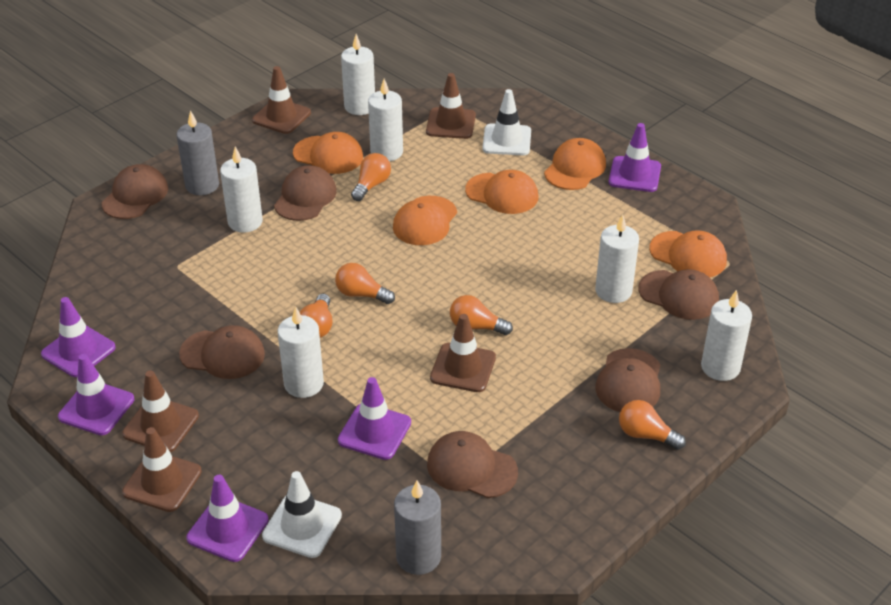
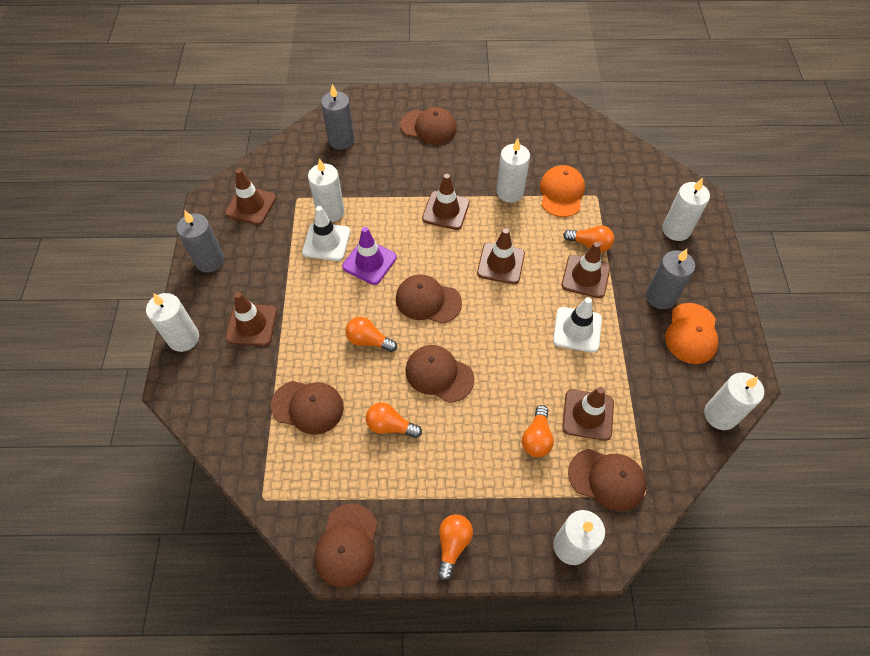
brown traffic cone: 5 -> 6
grey candle: 2 -> 3
orange cap: 5 -> 2
purple traffic cone: 5 -> 1

